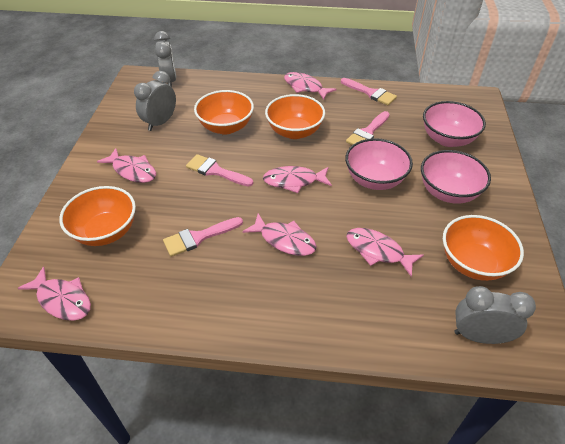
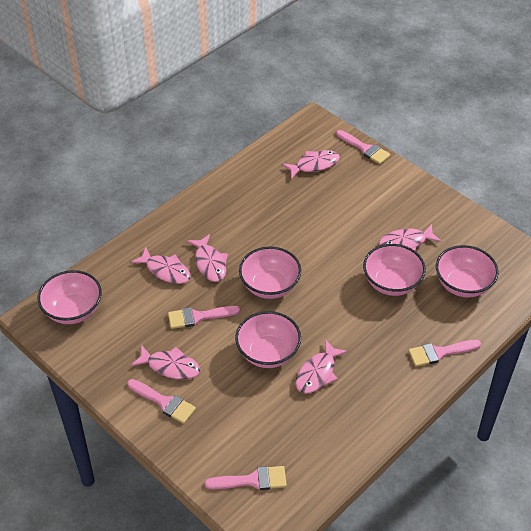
grey clock: 3 -> 0
orange bowl: 4 -> 0
pink bowl: 3 -> 5
pink brush: 4 -> 5

